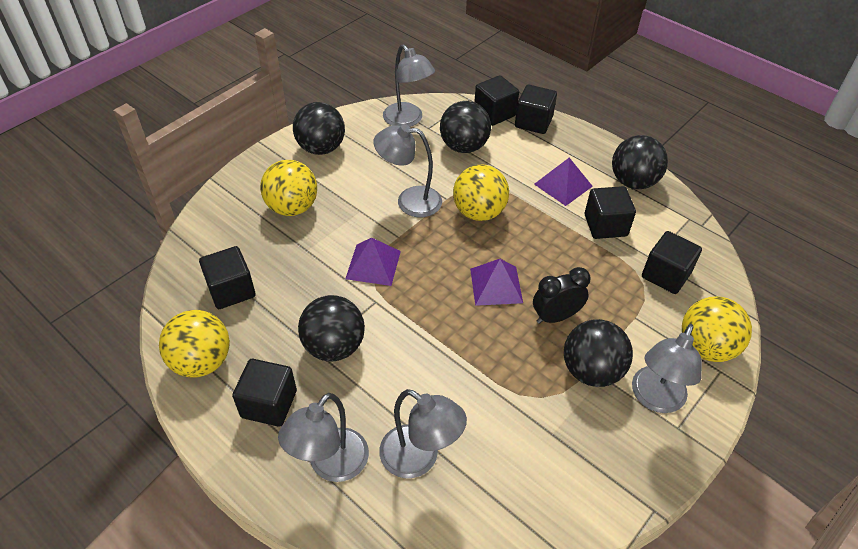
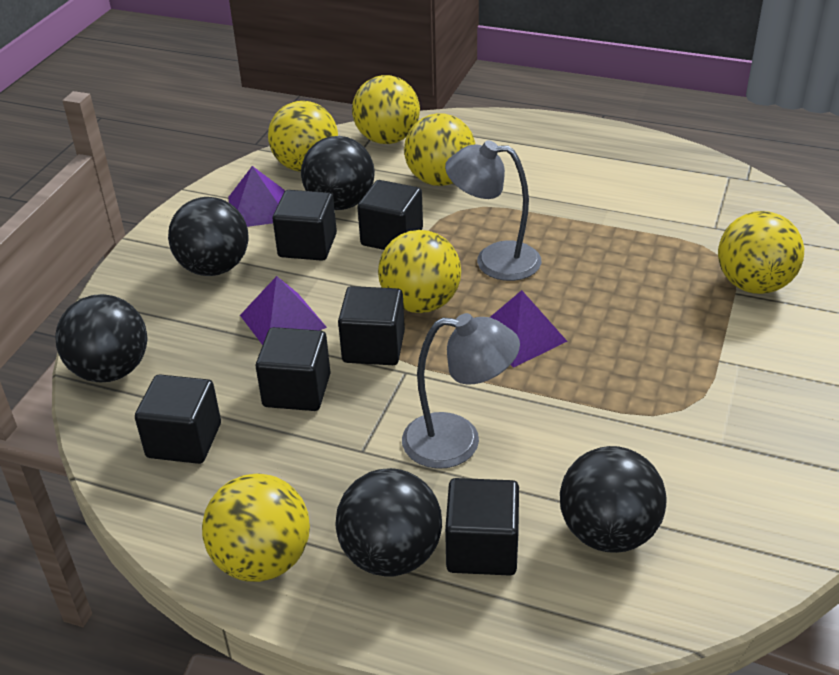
black clock: 1 -> 0
grey lamp: 5 -> 2
yellow ball: 4 -> 6

